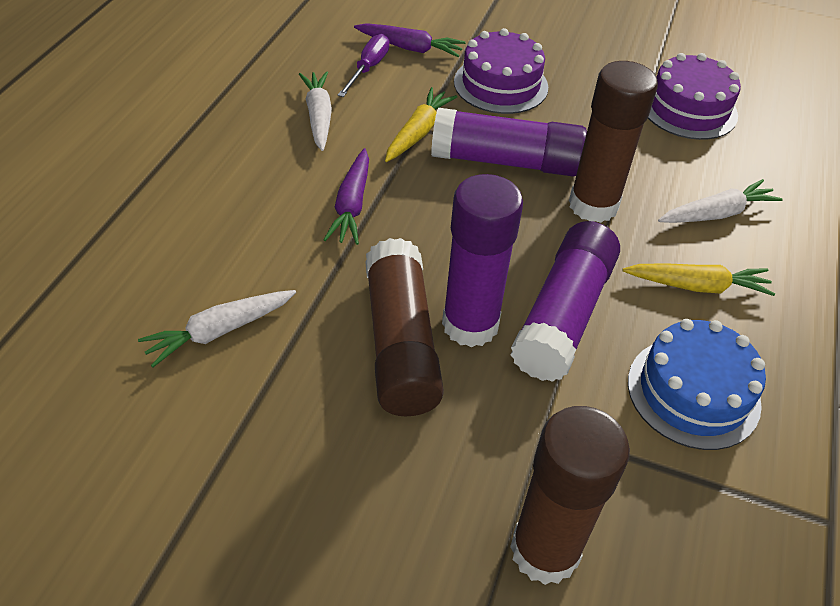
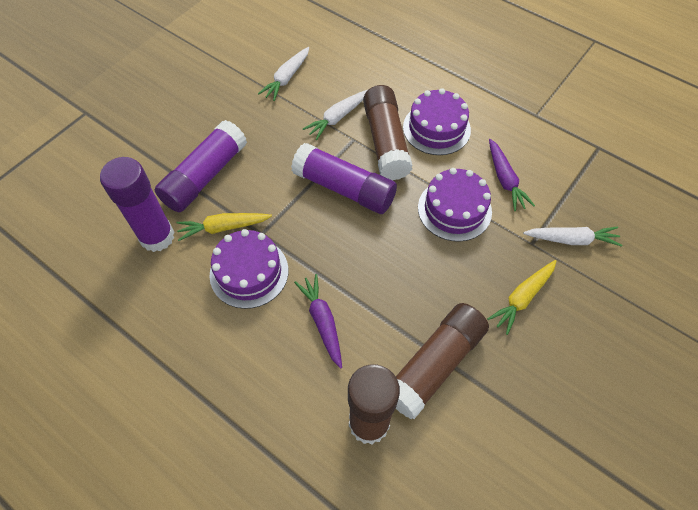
blue cake: 1 -> 0
purple cake: 2 -> 3
purple screwdriver: 1 -> 0

